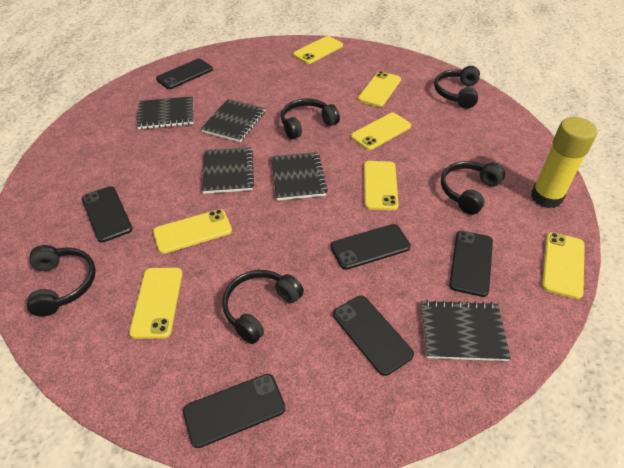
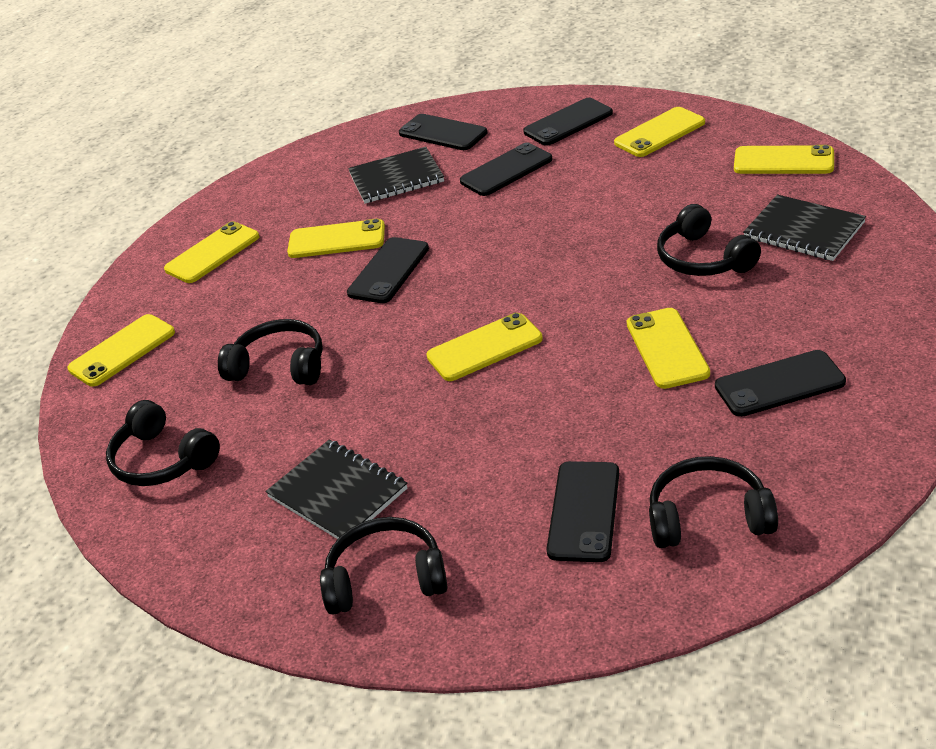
black notebook: 5 -> 3
yellow glue stick: 1 -> 0

